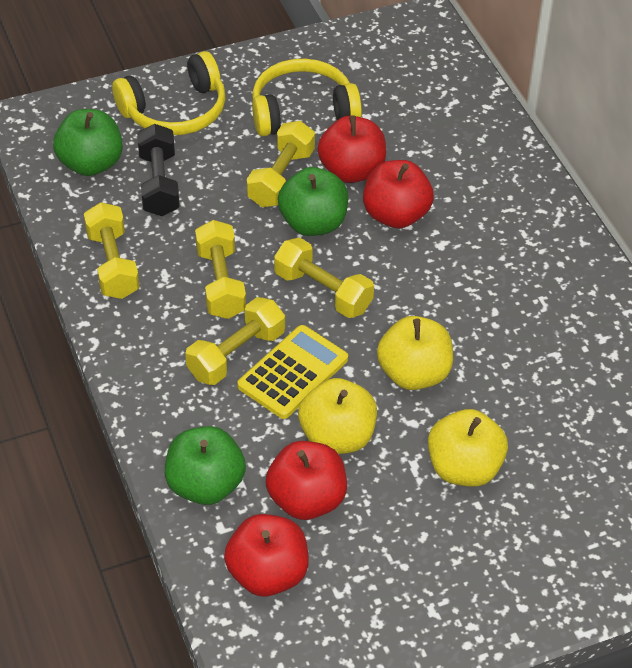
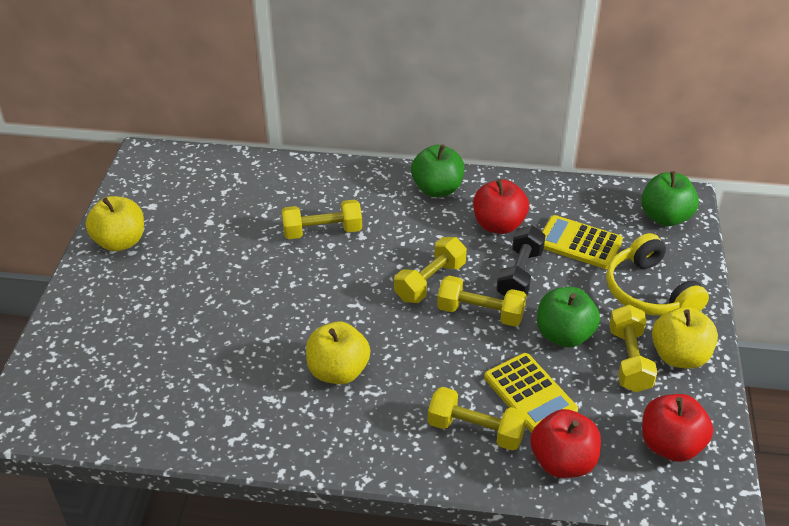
red apple: 4 -> 3
yellow calculator: 1 -> 2
yellow headphones: 2 -> 1

